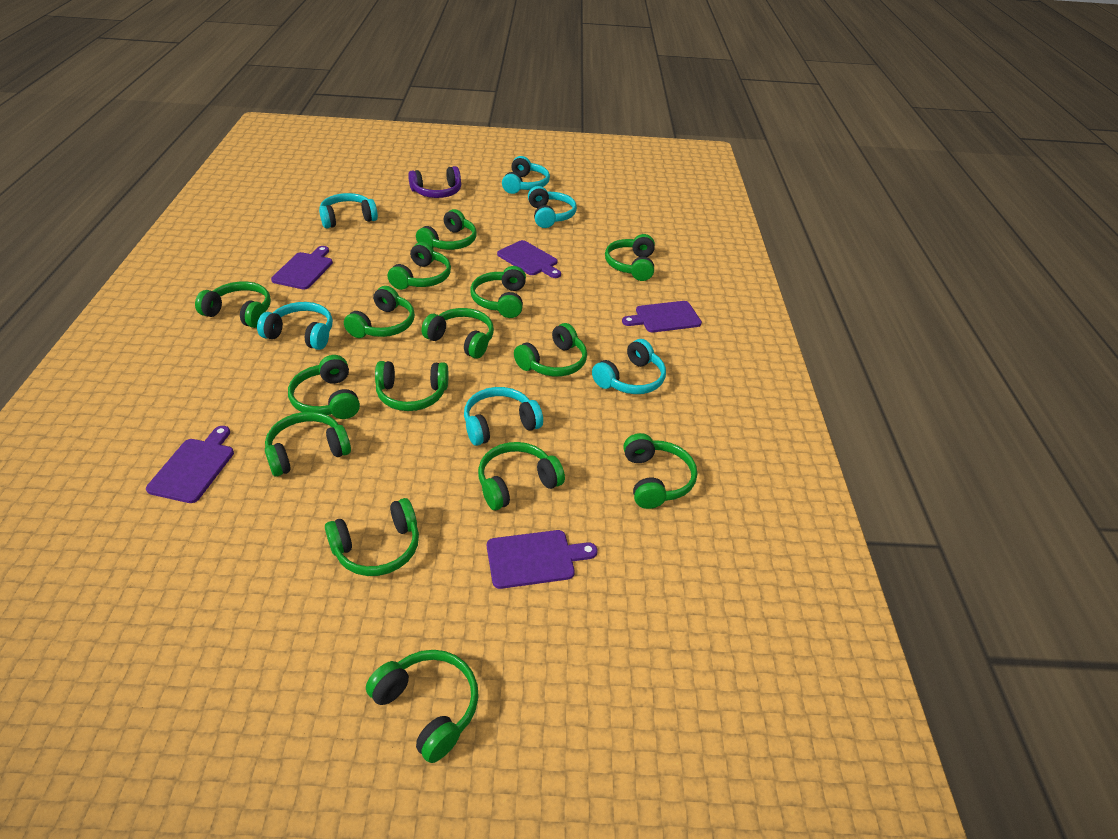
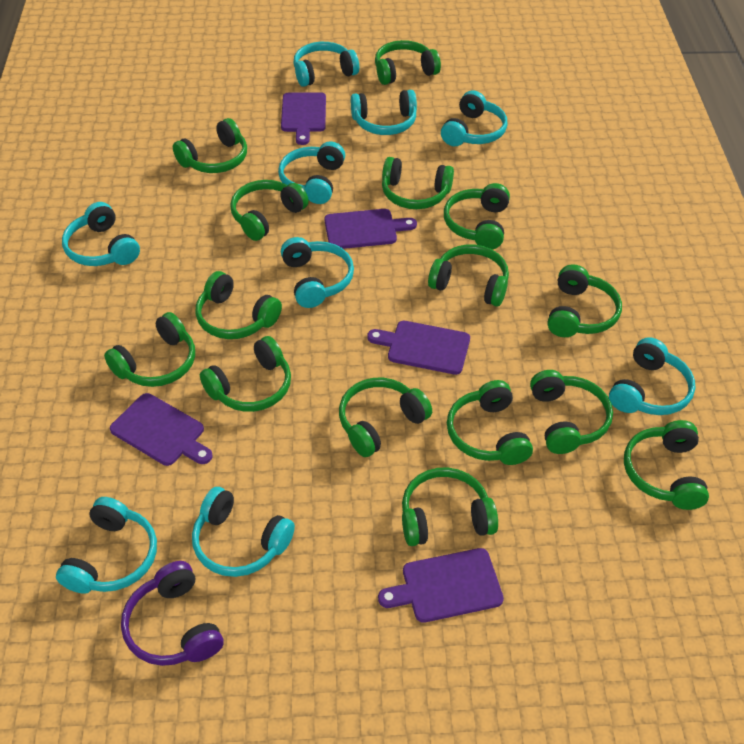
turquoise headphones: 6 -> 9

